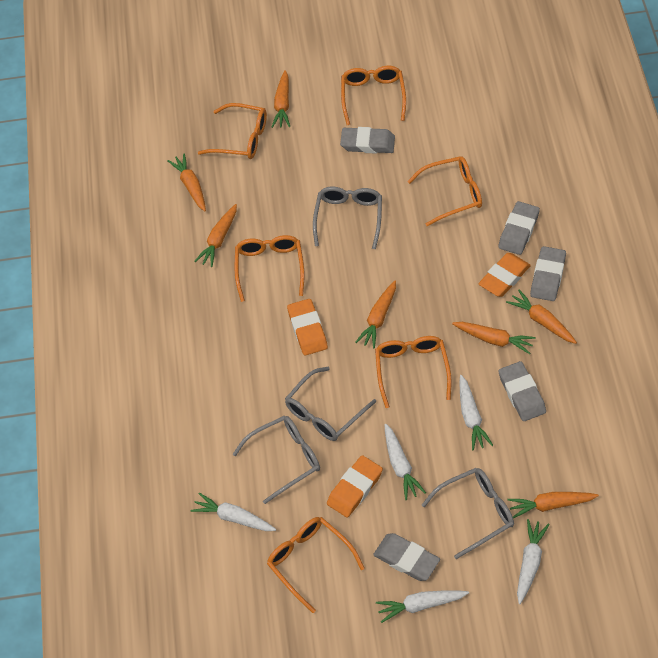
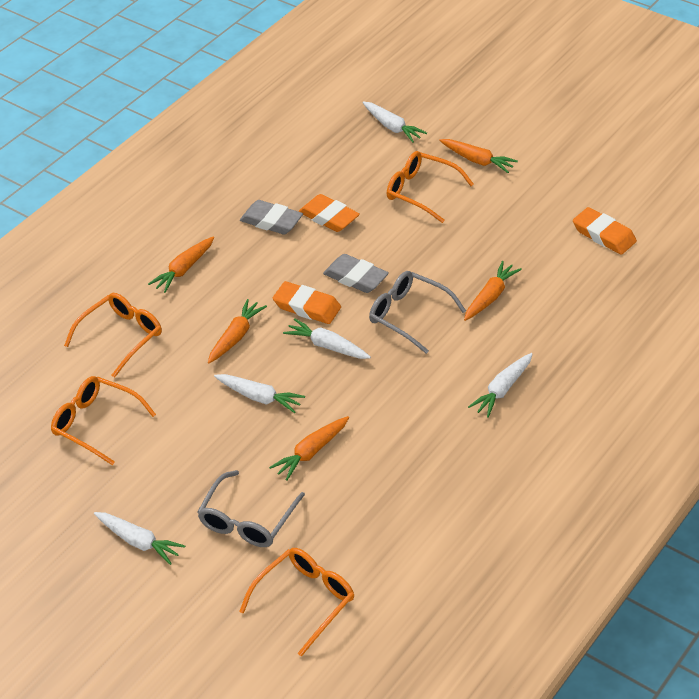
grey eraser: 5 -> 2
grey glasses: 4 -> 2
orange carrot: 7 -> 5
orange glasses: 6 -> 4

